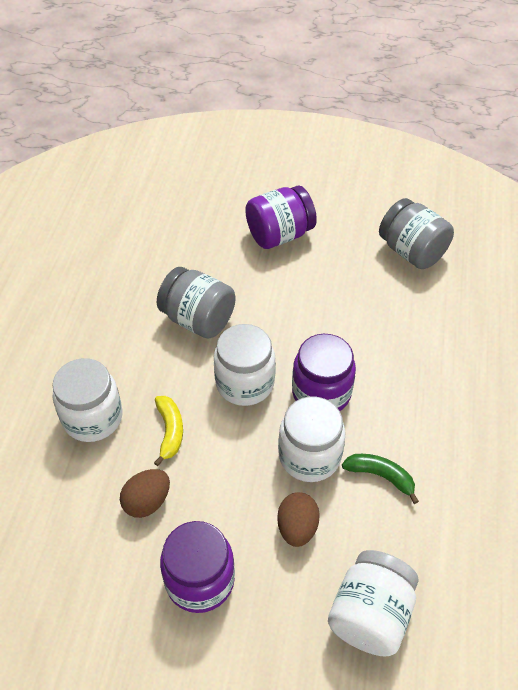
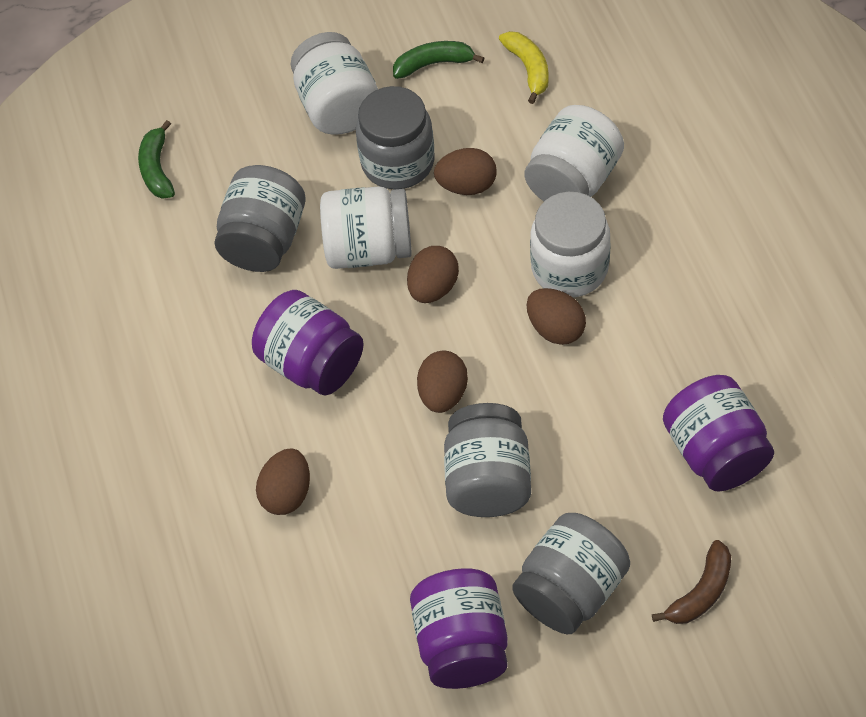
brown banana: 0 -> 1
brown egg: 2 -> 5
green banana: 1 -> 2
grey jar: 2 -> 4

